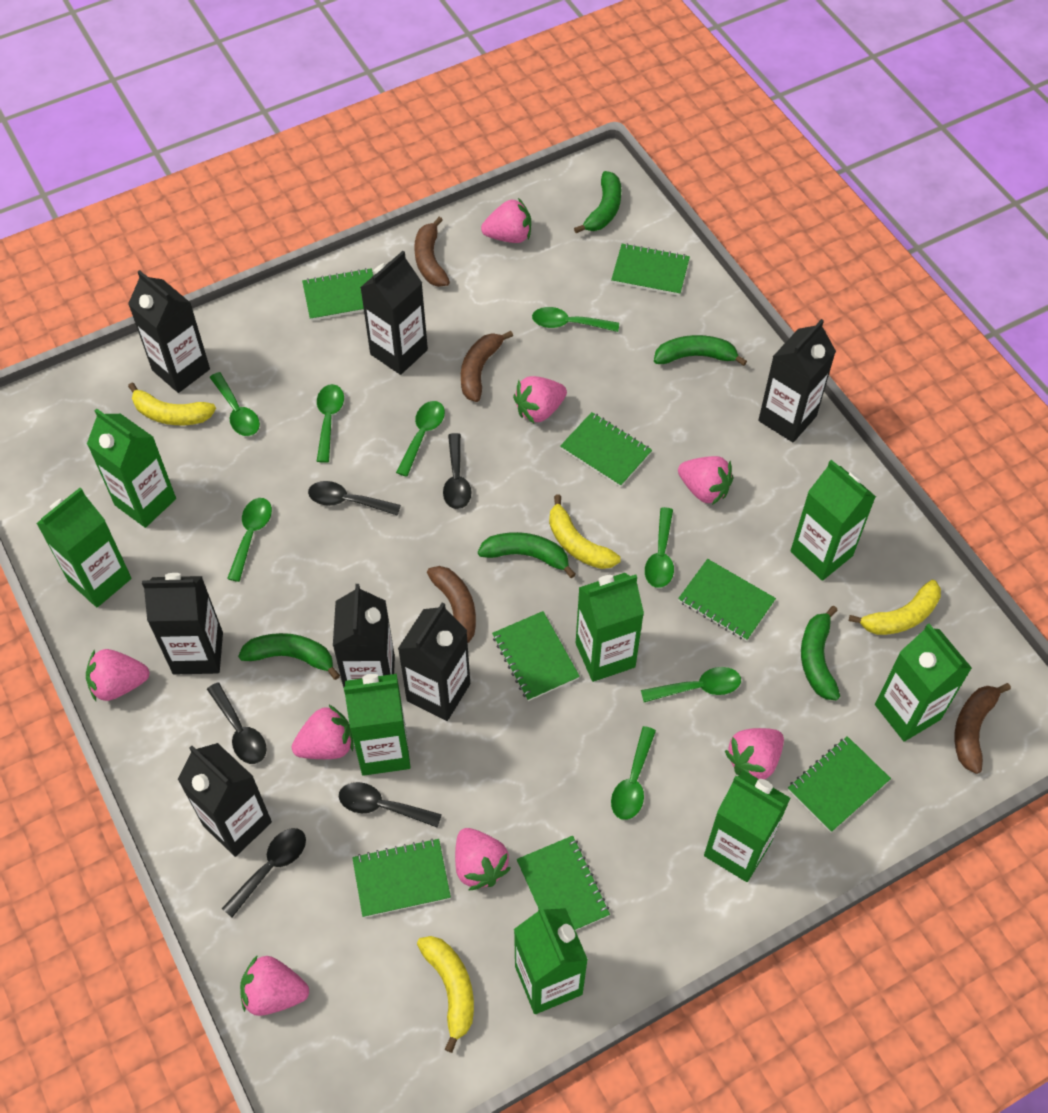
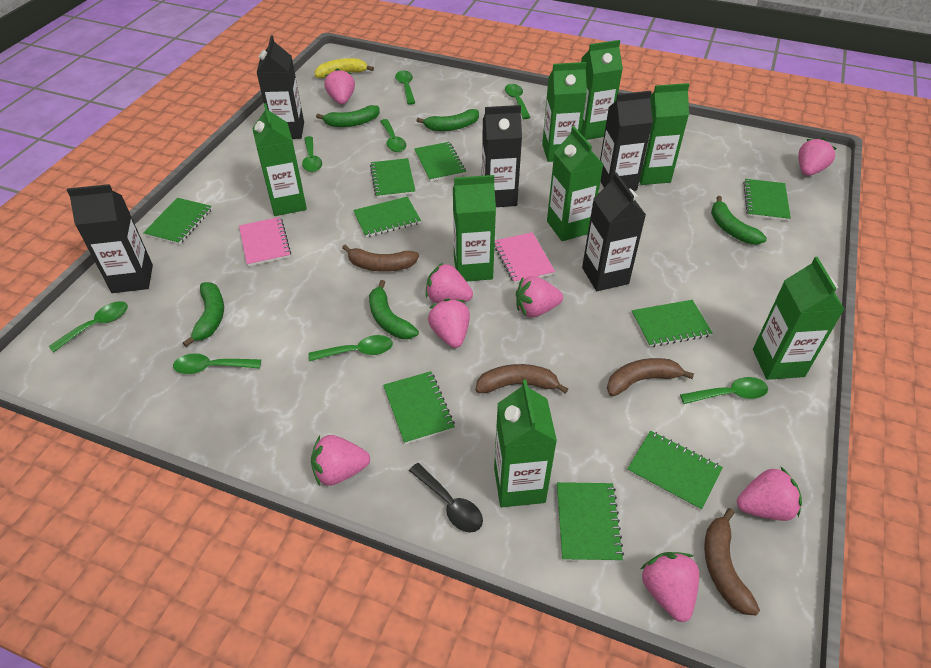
black carton: 7 -> 5
black spoon: 5 -> 1
green notebook: 8 -> 9
pink notebook: 0 -> 2
yellow banana: 4 -> 1

